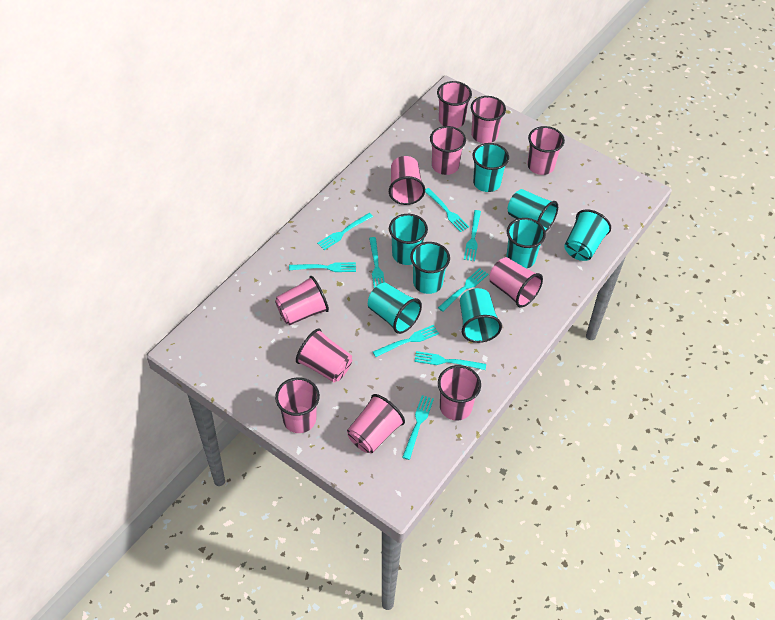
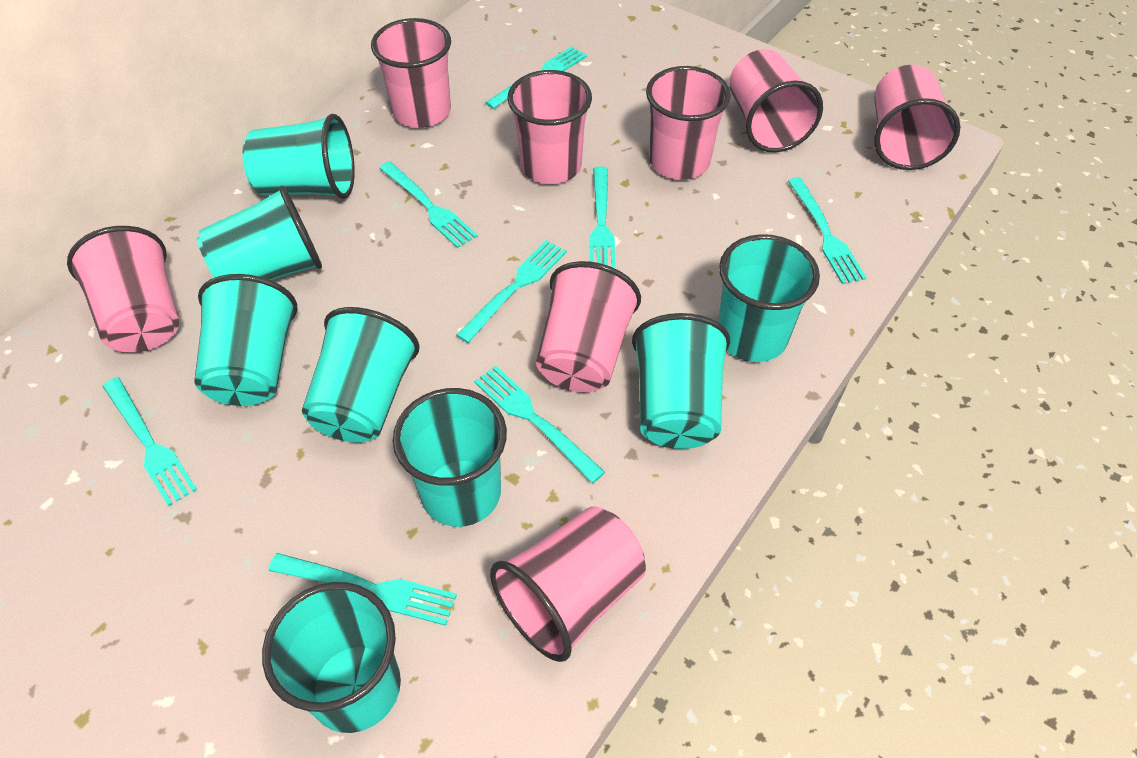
pink cup: 11 -> 8
turquoise fork: 9 -> 8

